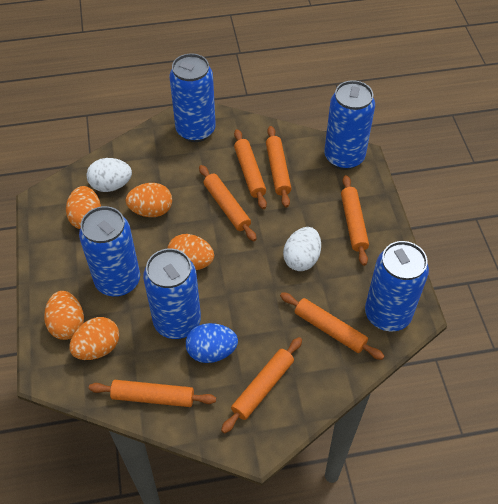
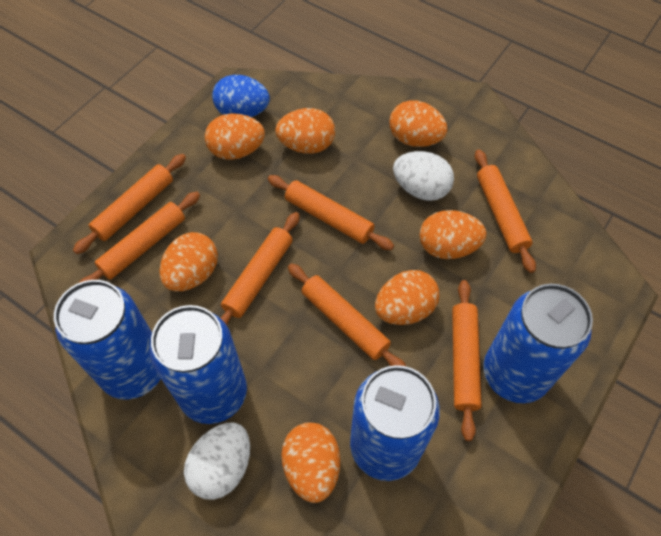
blue can: 5 -> 4
orange egg: 5 -> 7

